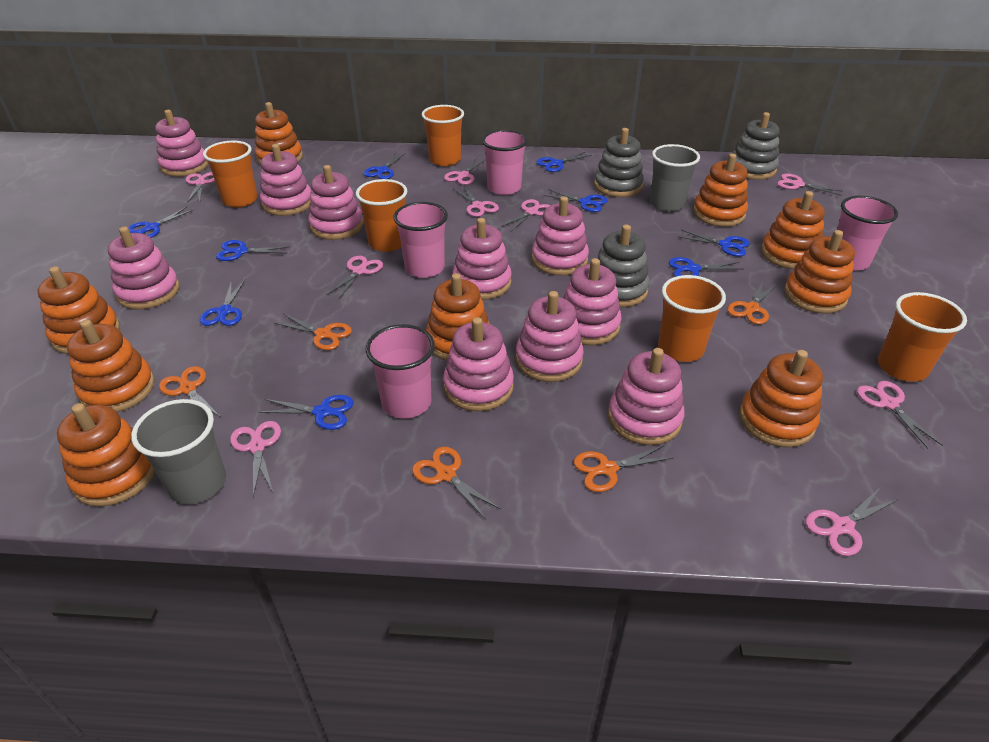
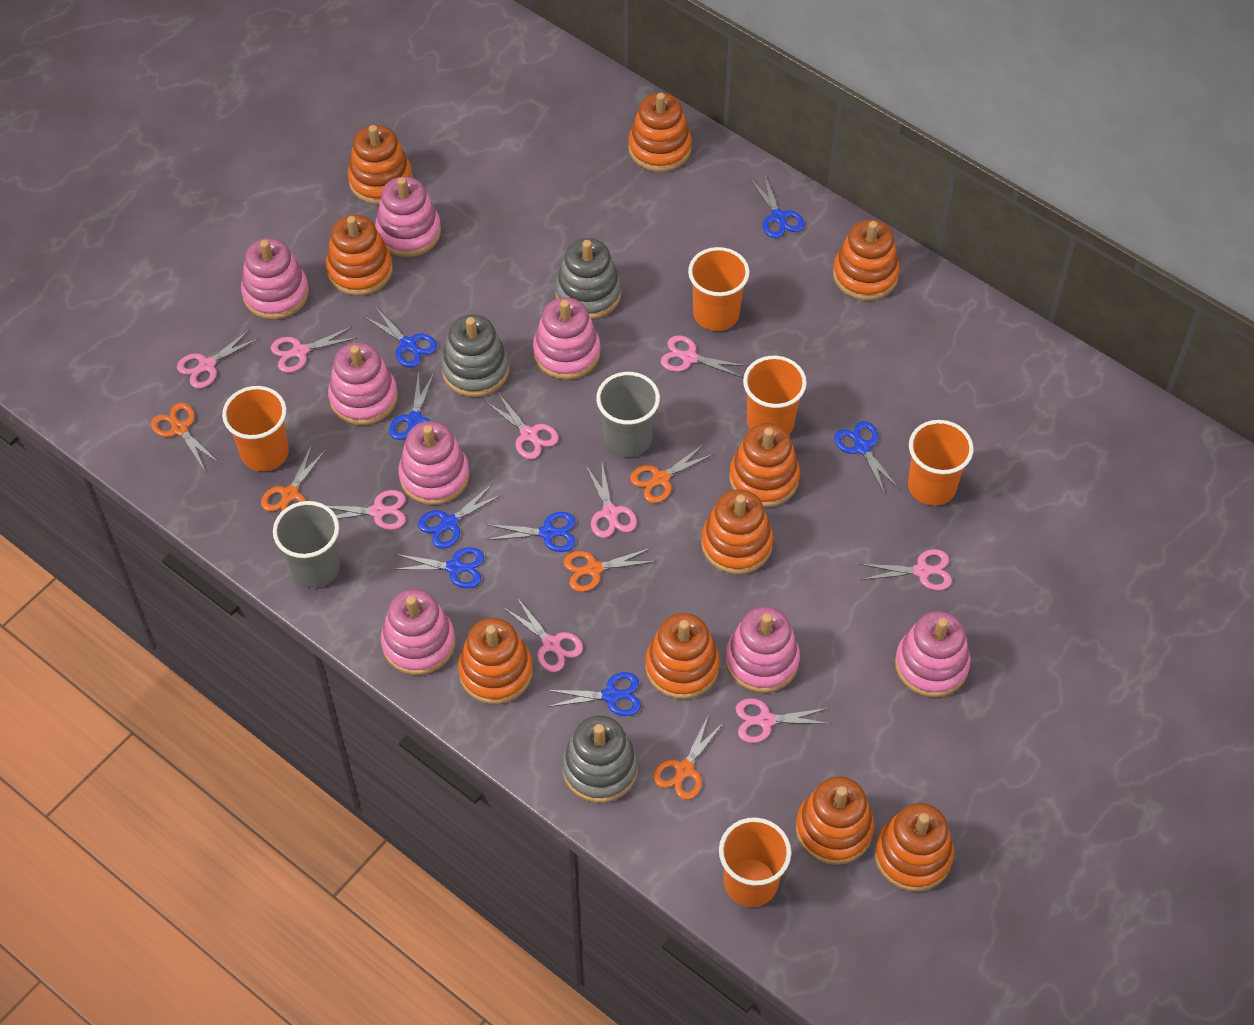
blue scissors: 9 -> 8
orange stacking toy: 9 -> 10
pink cup: 4 -> 0
pink stacking toy: 10 -> 8

